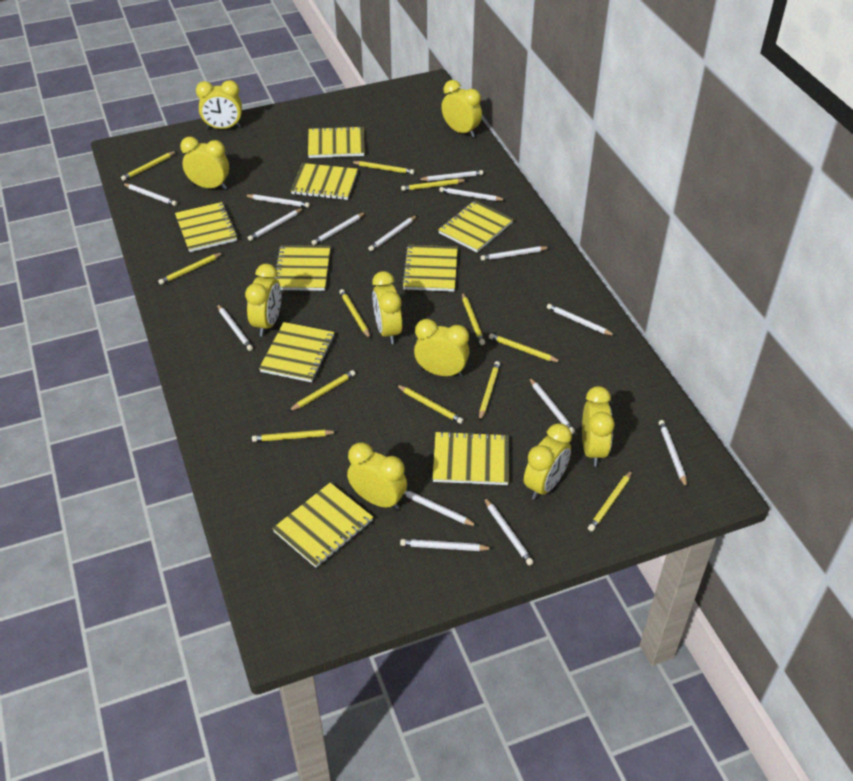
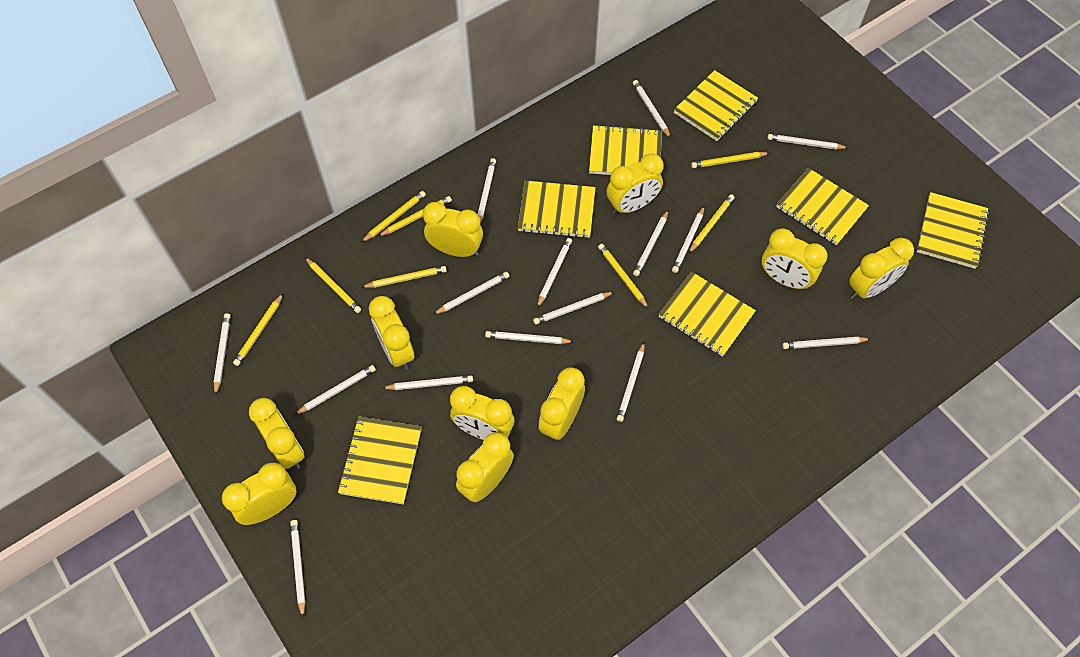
yellow clock: 9 -> 10
yellow notebook: 9 -> 7
yellow pencil: 12 -> 8

